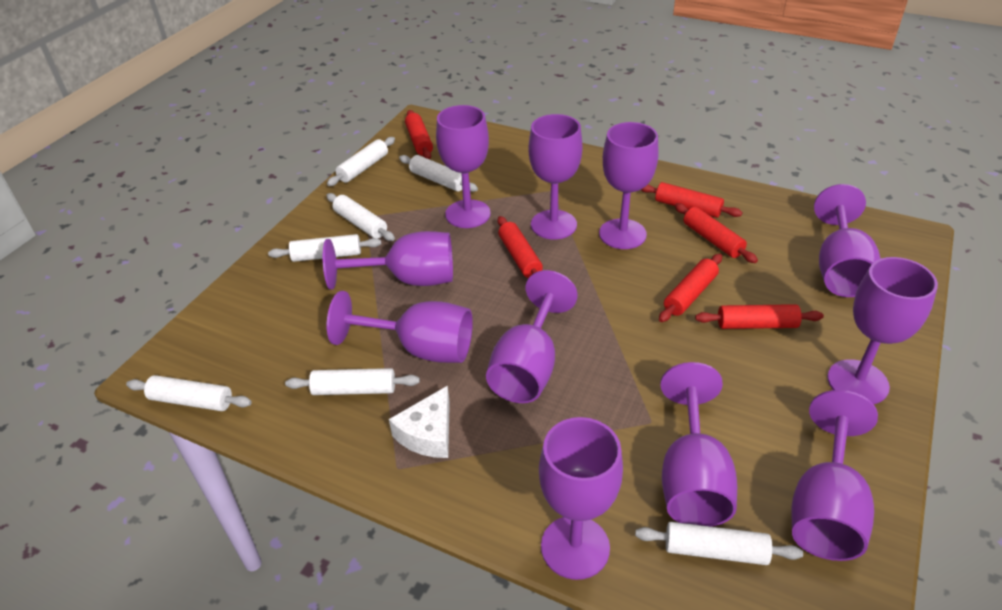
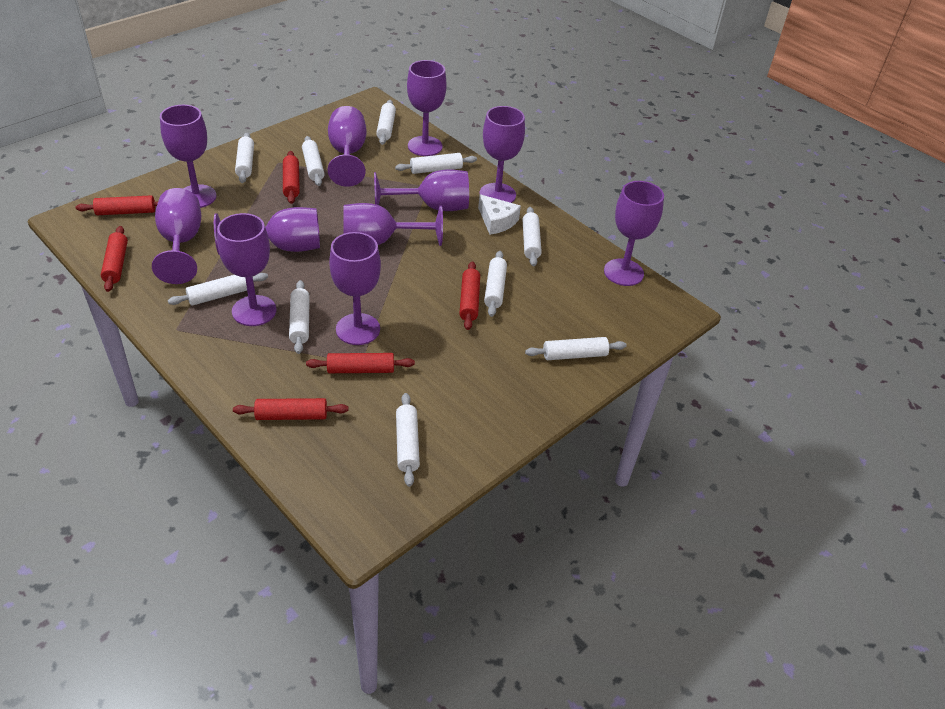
white rolling pin: 7 -> 10

